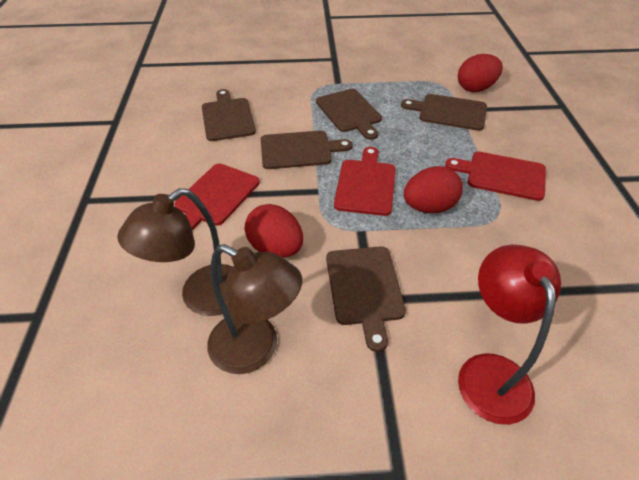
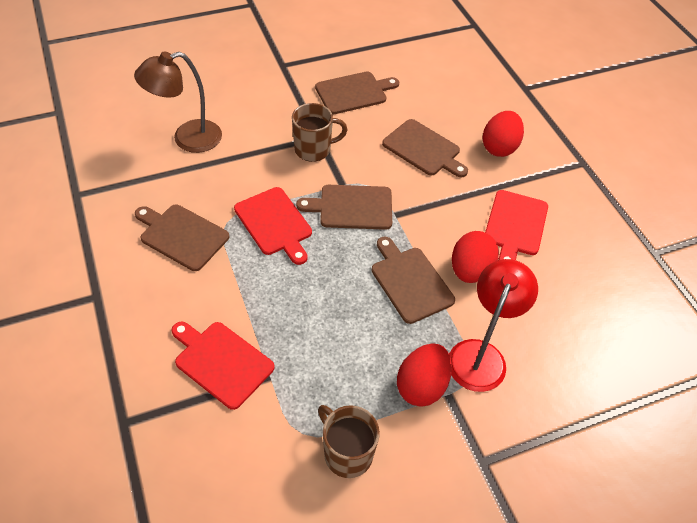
brown lamp: 2 -> 1
brown mug: 0 -> 2

